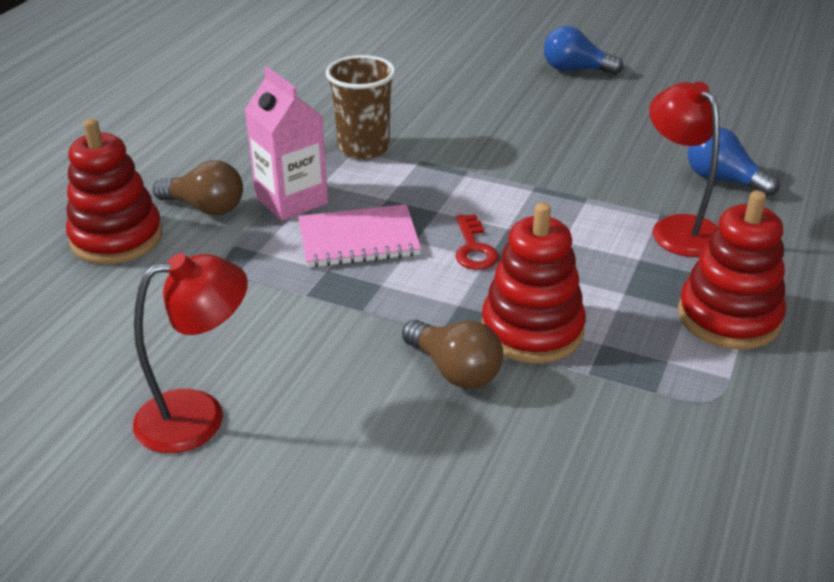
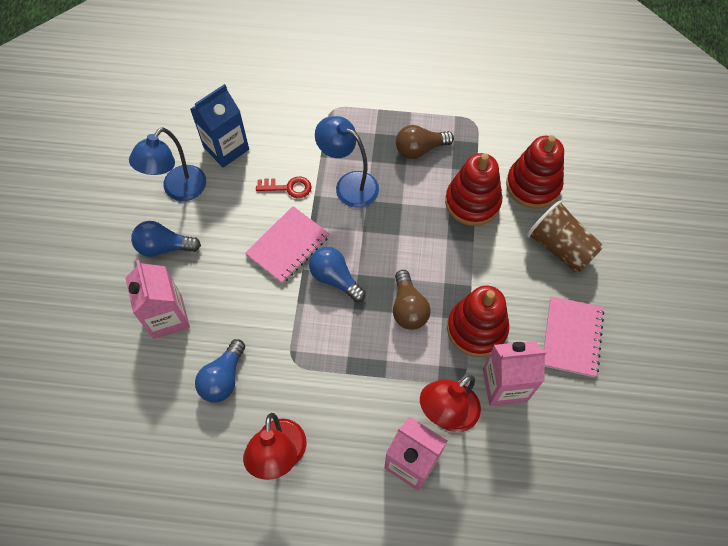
blue carton: 0 -> 1
blue lamp: 0 -> 2
blue light bulb: 2 -> 3
pink carton: 1 -> 3
pink notebook: 1 -> 2

